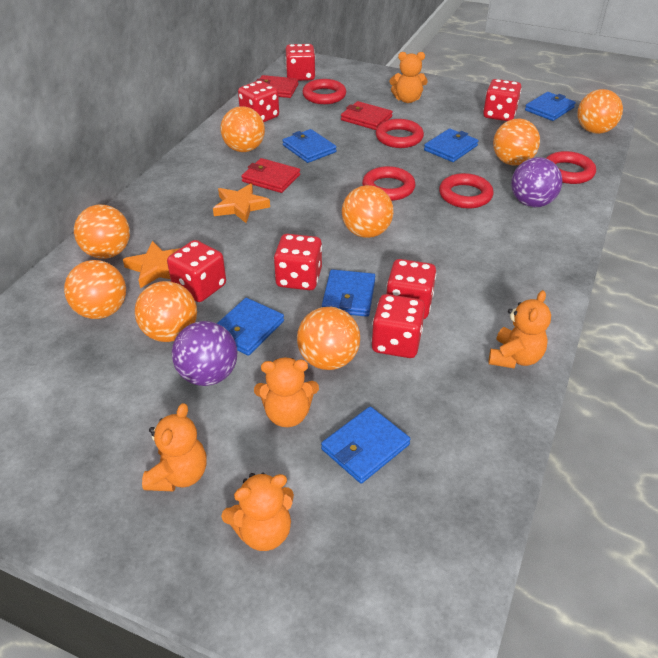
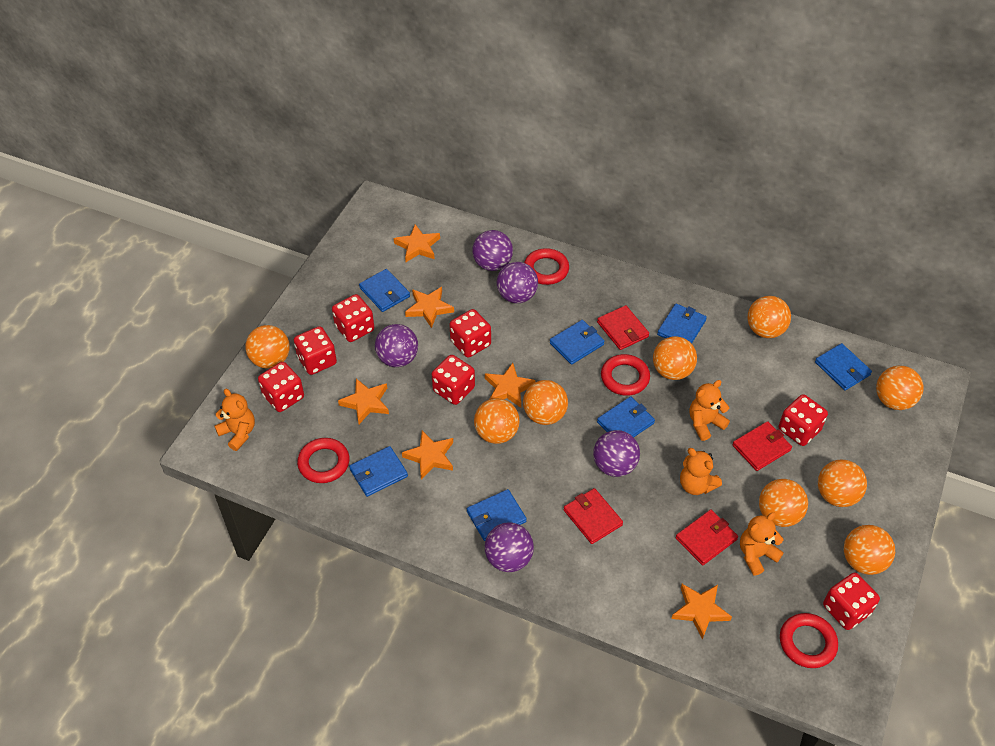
blue wallet: 6 -> 7
orange ball: 8 -> 9
orange star: 2 -> 6
orange teddy bear: 5 -> 4
purple ball: 2 -> 5
red ring: 5 -> 4
red wallet: 3 -> 4

